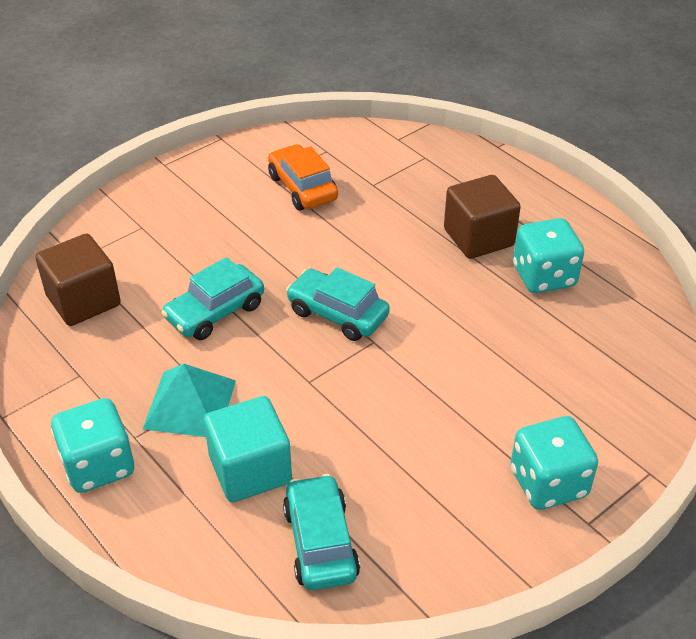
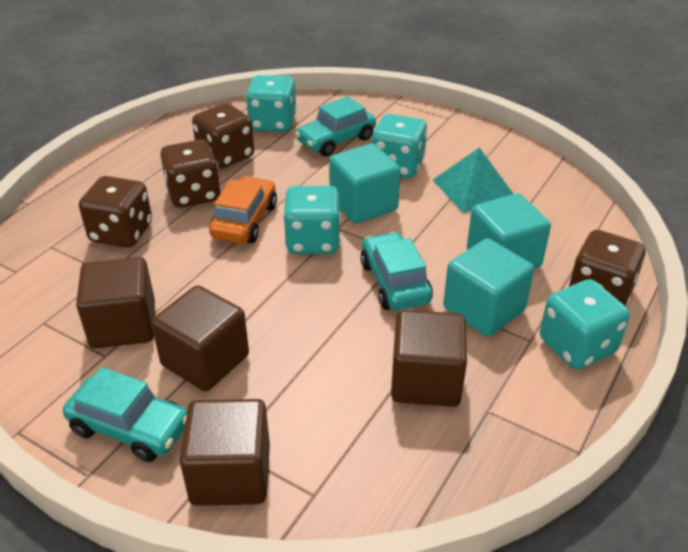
brown cube: 2 -> 4
brown dice: 0 -> 4
turquoise cube: 1 -> 3
turquoise dice: 3 -> 4

